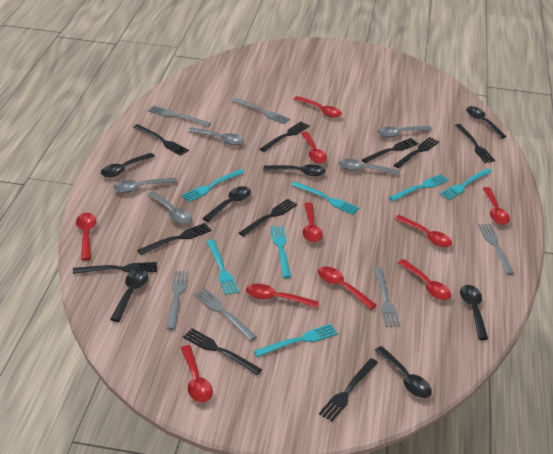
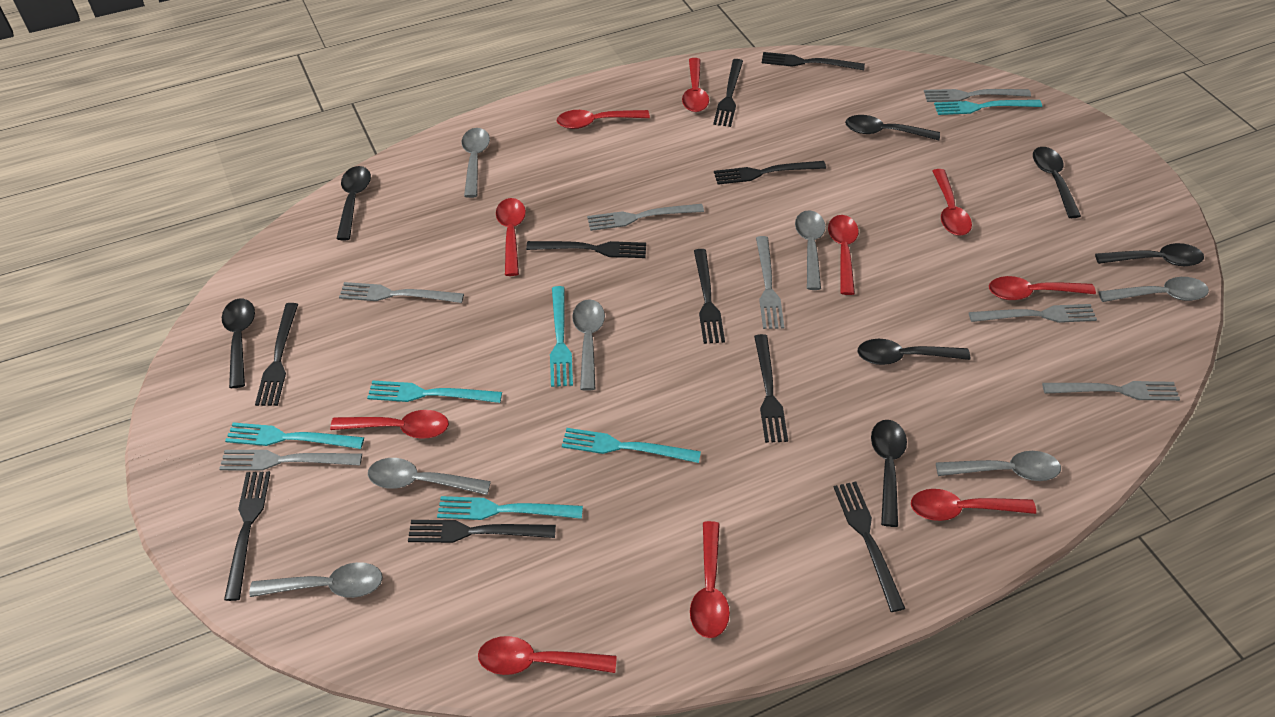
grey fork: 6 -> 7
grey spoon: 5 -> 7
turquoise fork: 7 -> 6

